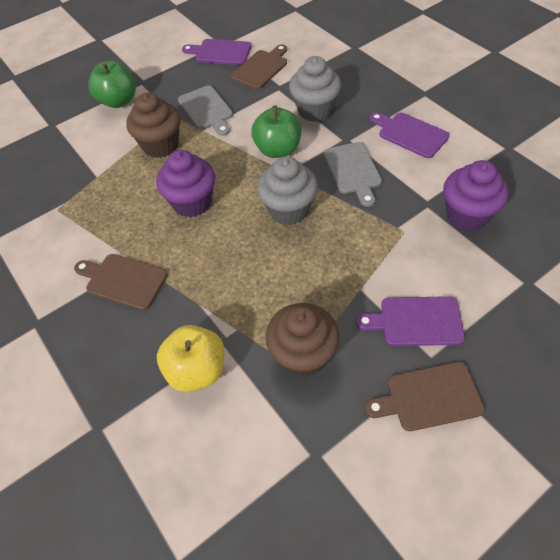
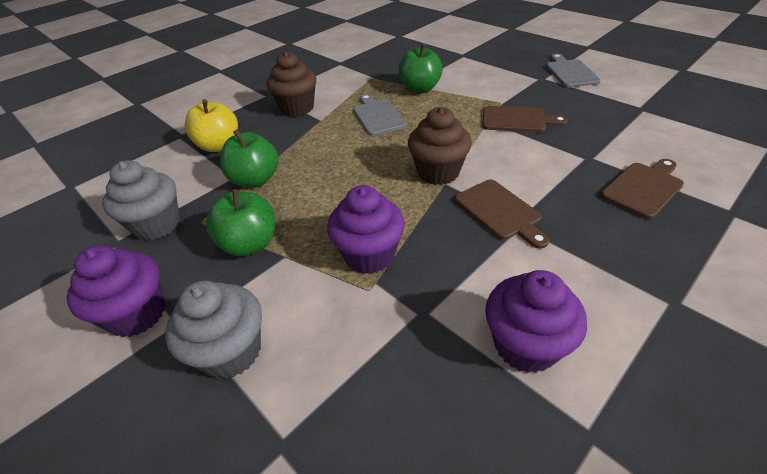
green apple: 2 -> 3
purple cupcake: 2 -> 3
purple cutting board: 3 -> 0

